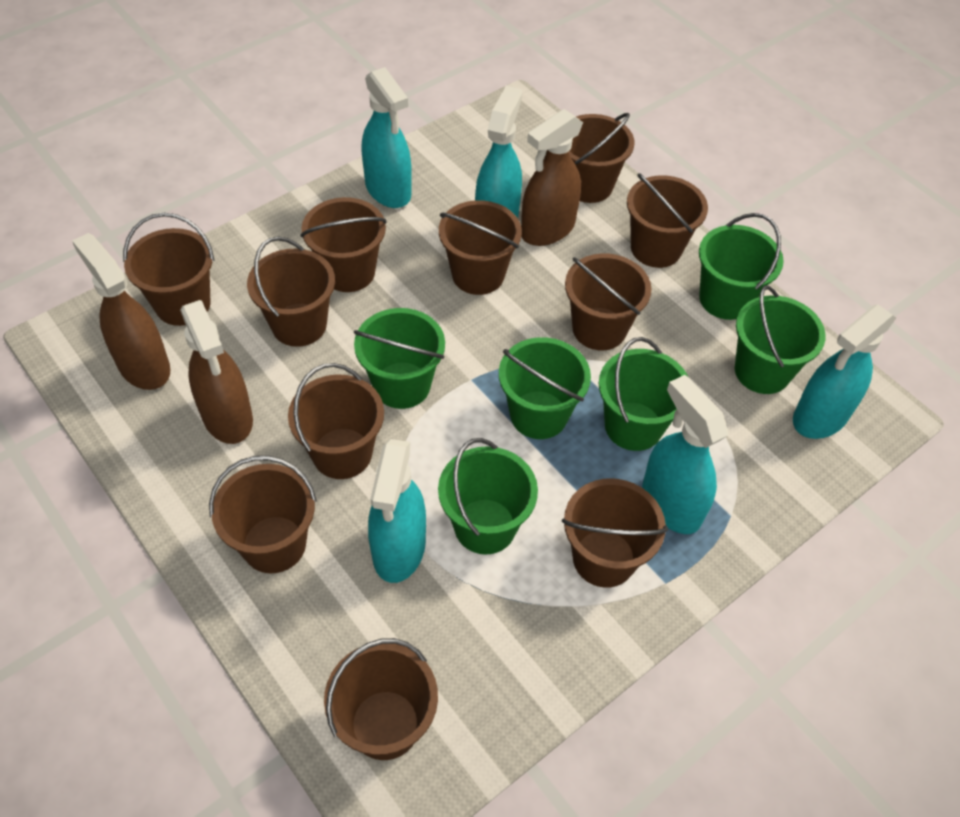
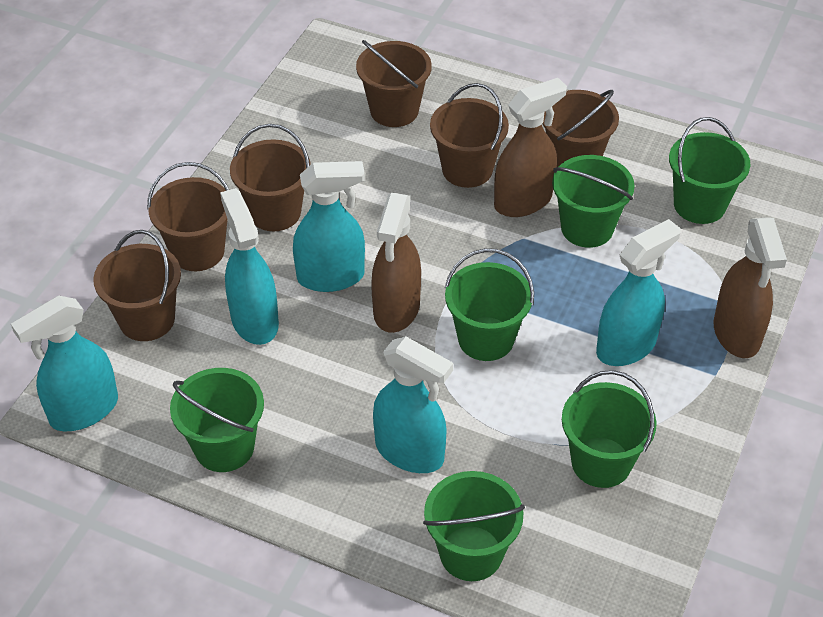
brown bucket: 11 -> 6

